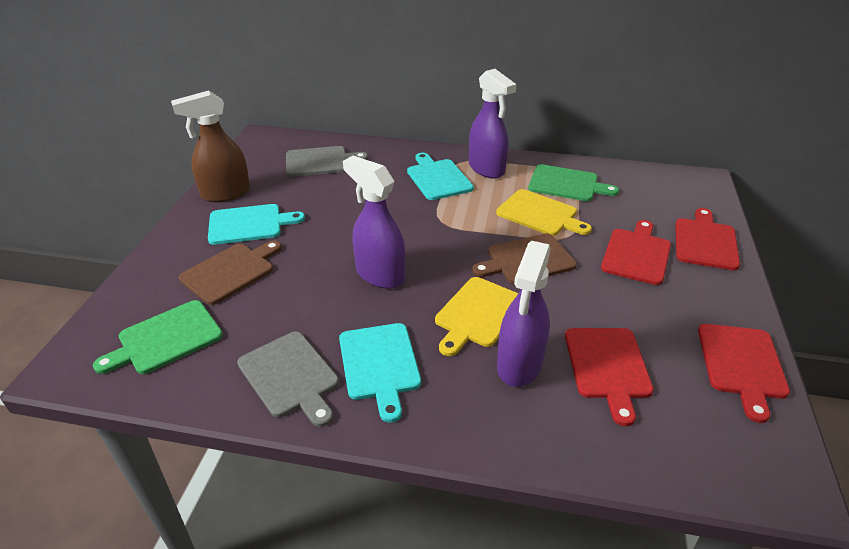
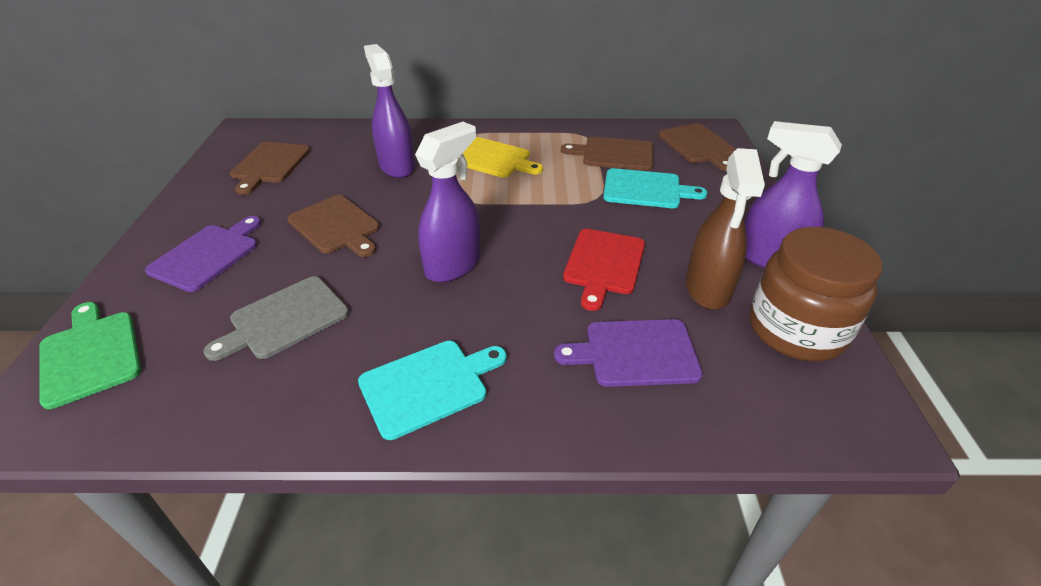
brown cutting board: 2 -> 4
brown jar: 0 -> 1
green cutting board: 2 -> 1
grey cutting board: 2 -> 1
purple cutting board: 0 -> 2
red cutting board: 4 -> 1
turquoise cutting board: 3 -> 2
yellow cutting board: 2 -> 1

